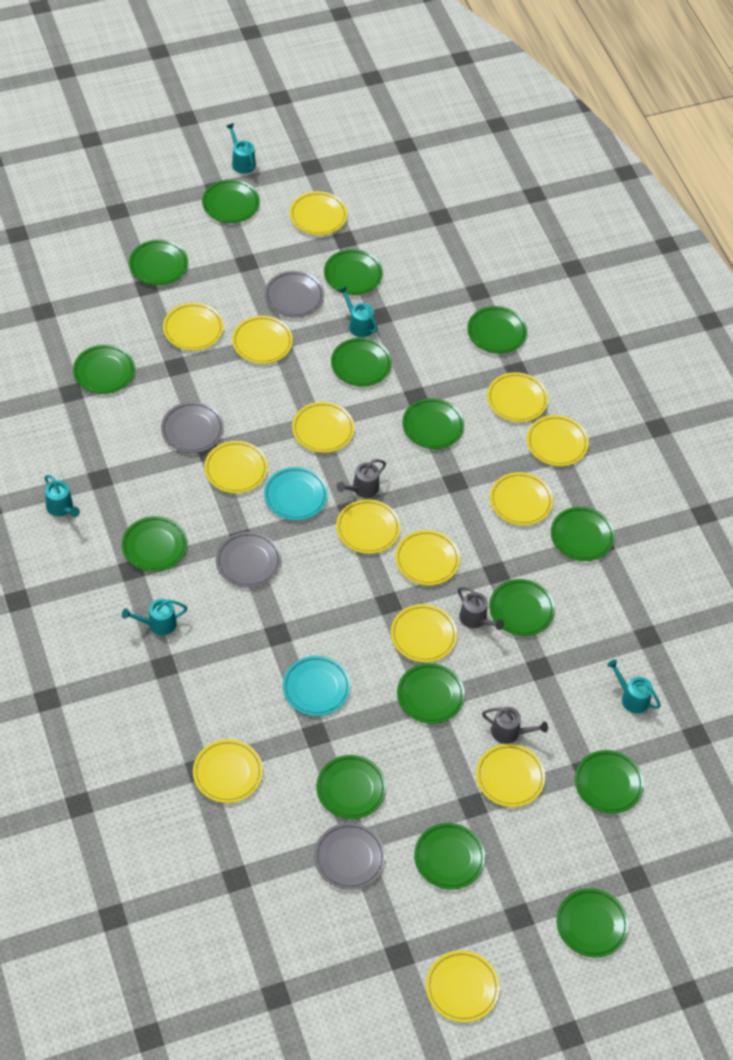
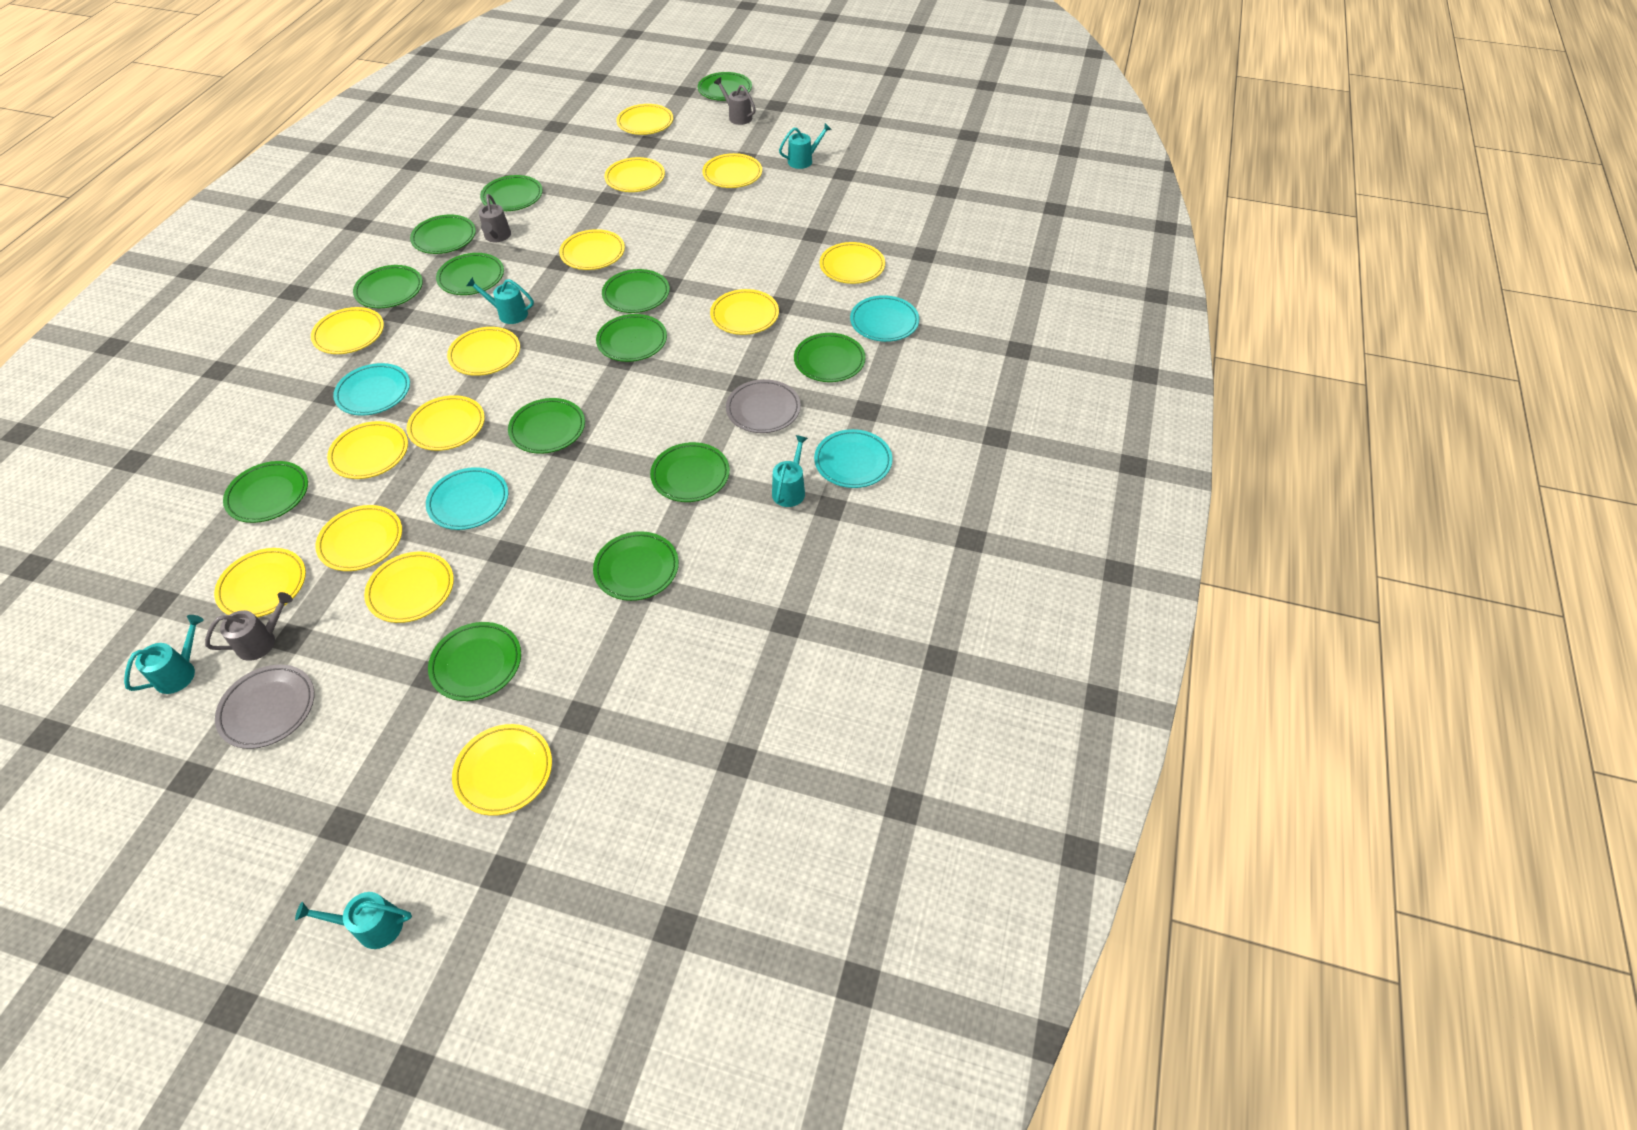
green plate: 15 -> 13
grey plate: 4 -> 2
turquoise plate: 2 -> 4

